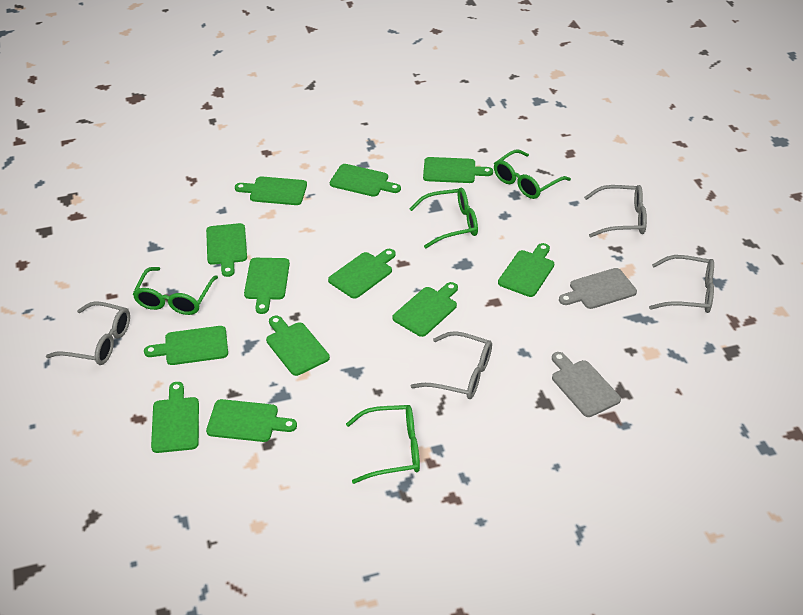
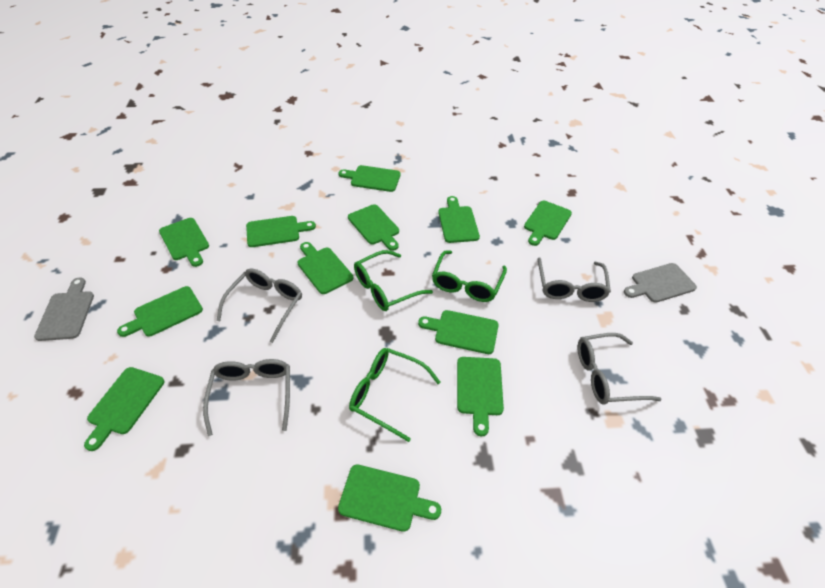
green glasses: 4 -> 3

